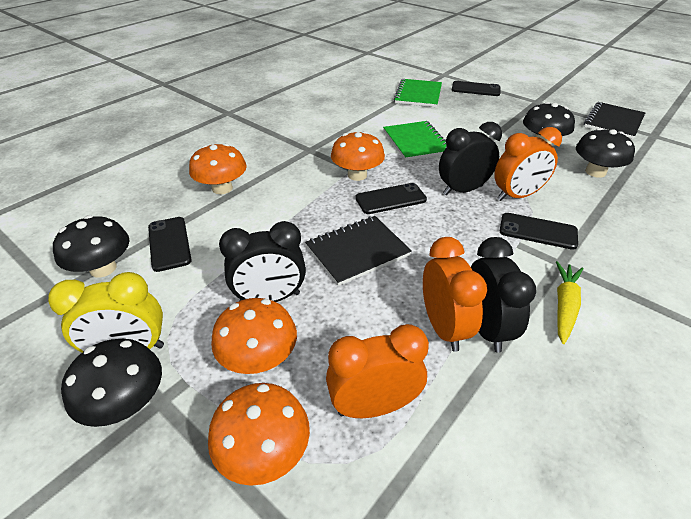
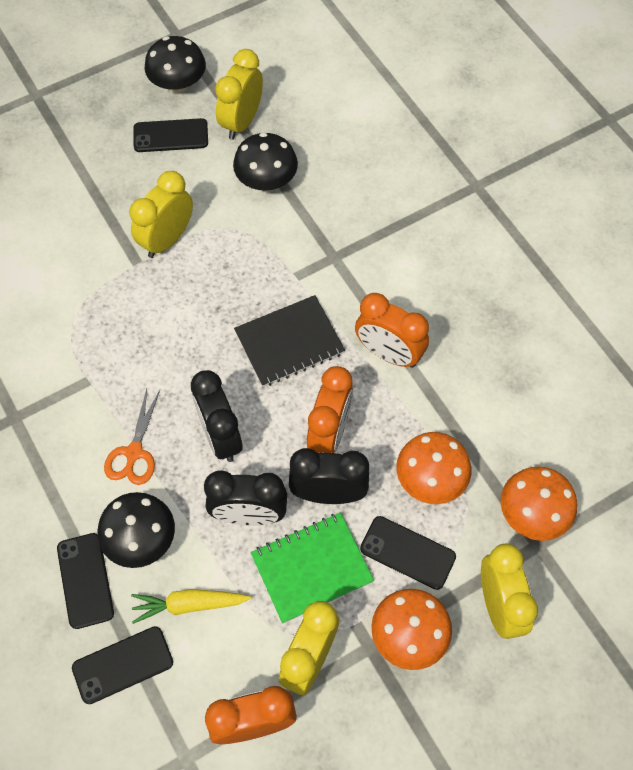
black mushroom: 4 -> 3
black notebook: 2 -> 1
green notebook: 2 -> 1
orange mushroom: 4 -> 3
orange scissors: 0 -> 1
yellow clock: 1 -> 4

